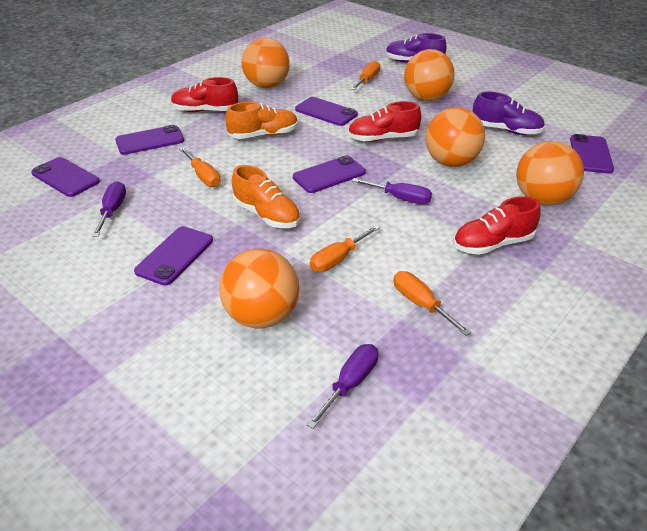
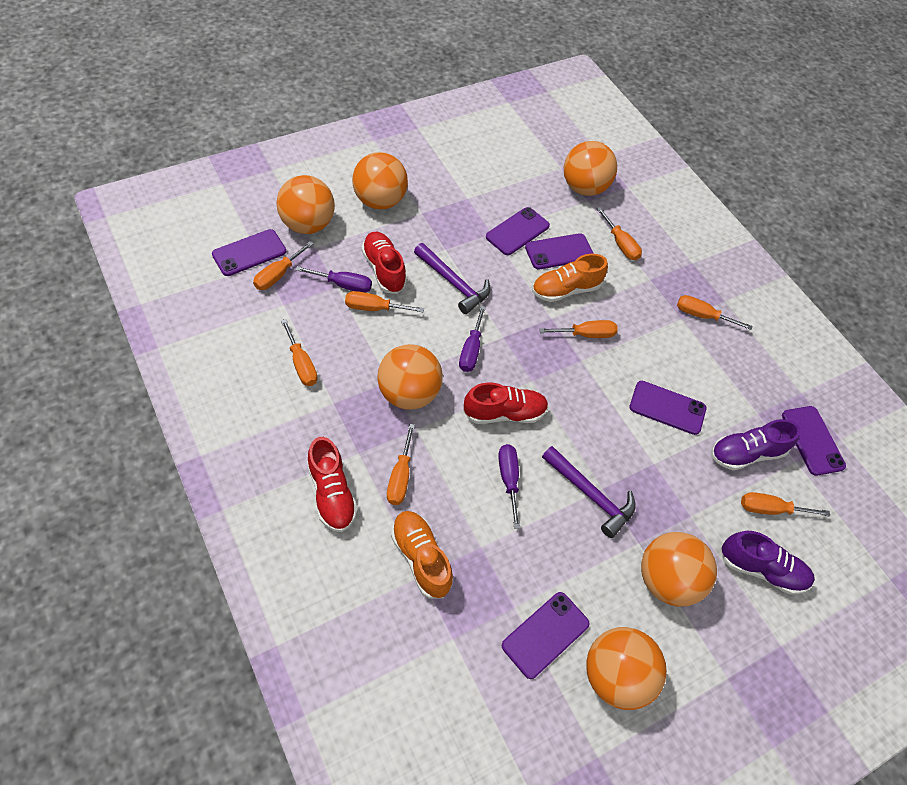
orange ball: 5 -> 6
orange screwdriver: 4 -> 8
purple hammer: 0 -> 2

